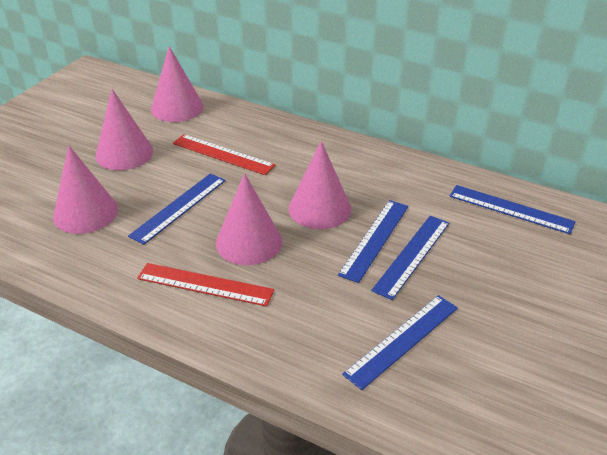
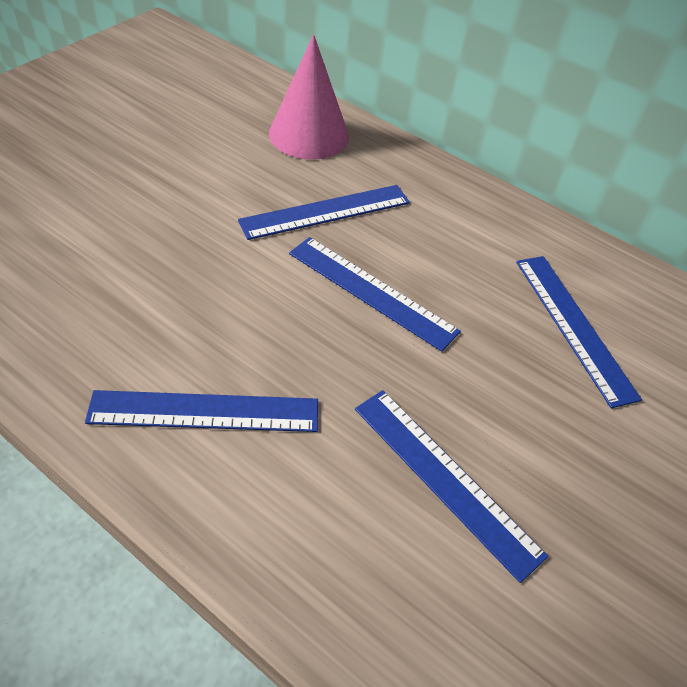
pink cone: 5 -> 1
red ruler: 2 -> 0

